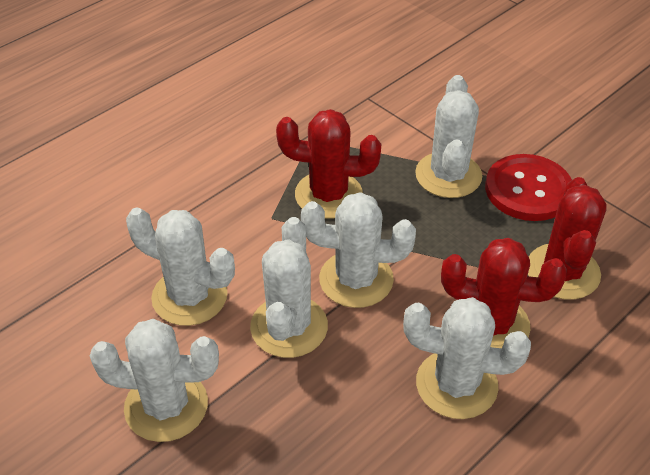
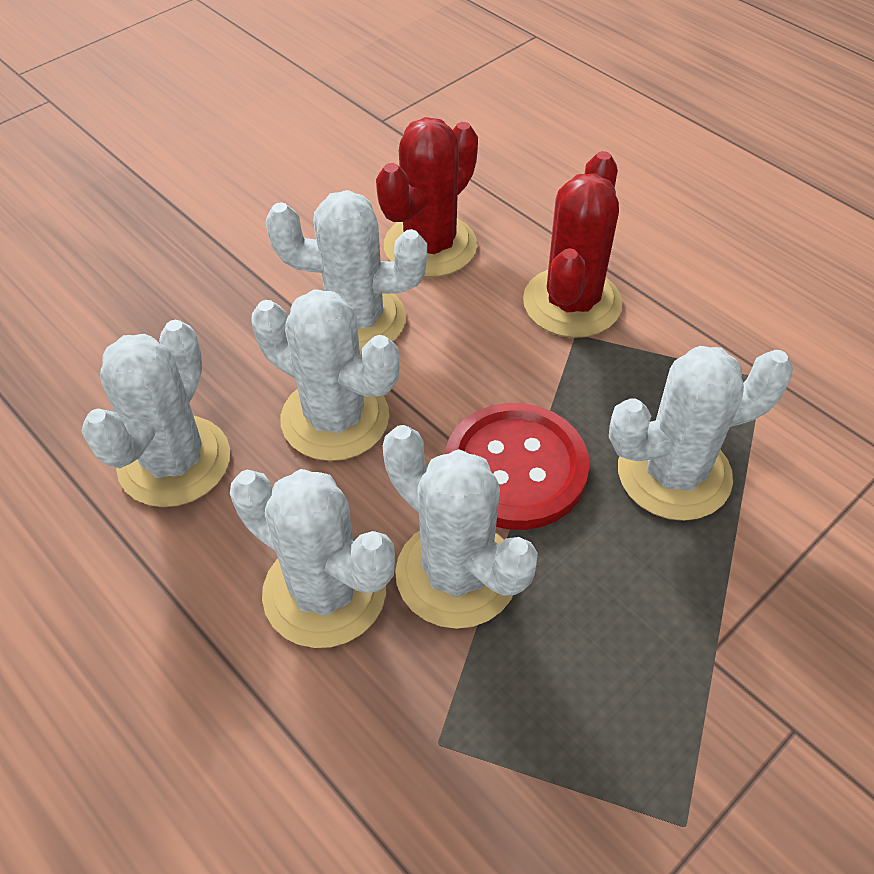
red cactus: 3 -> 2

